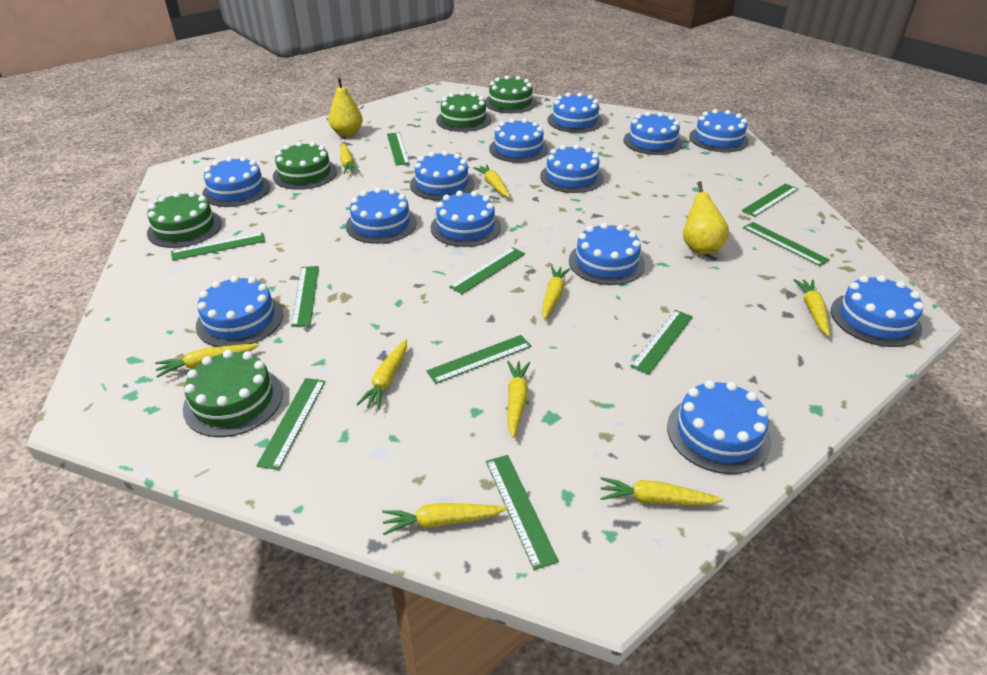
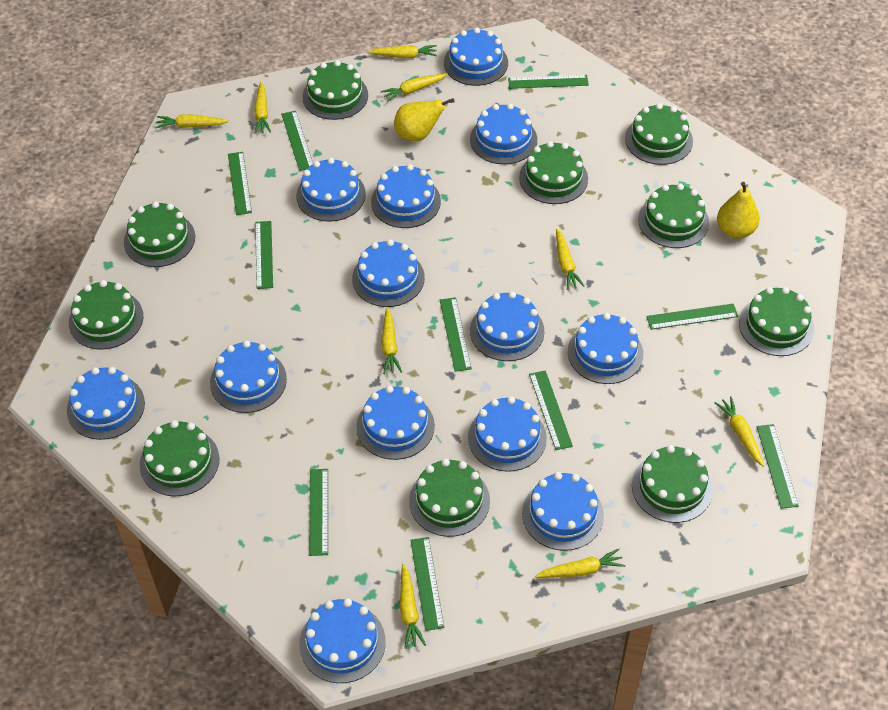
green cake: 5 -> 10

